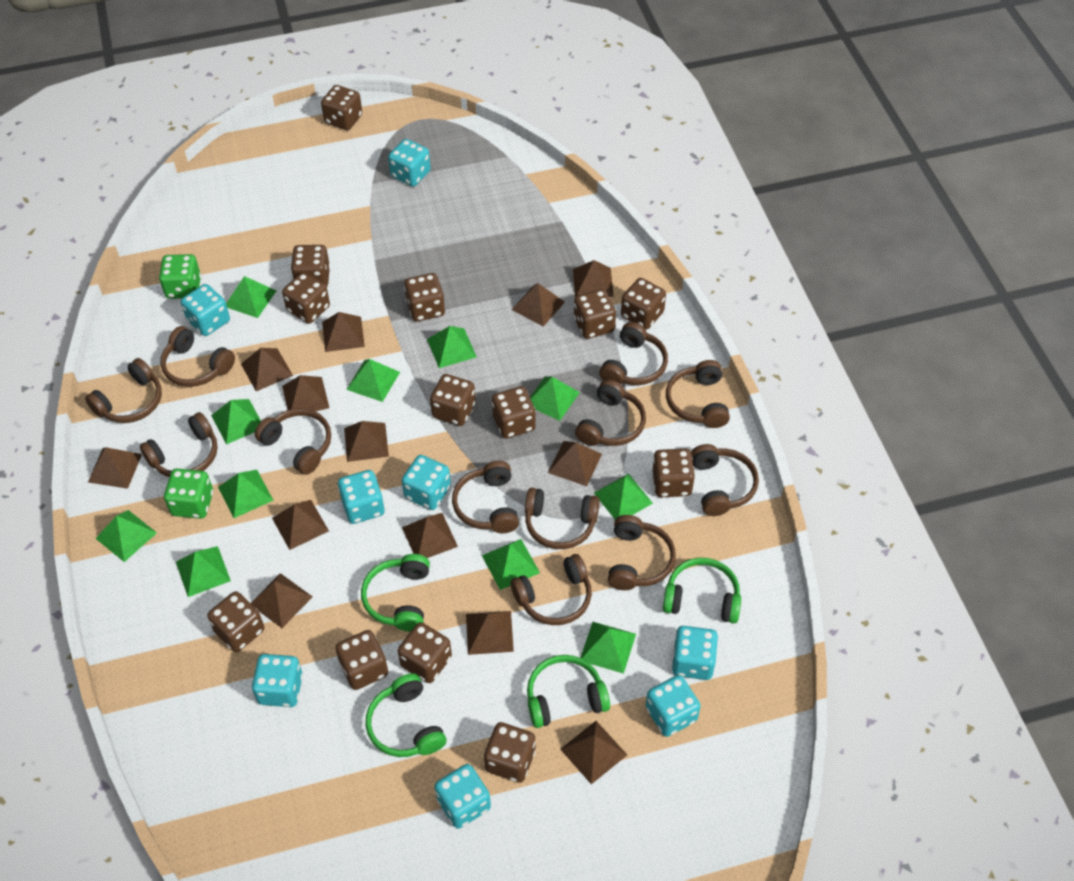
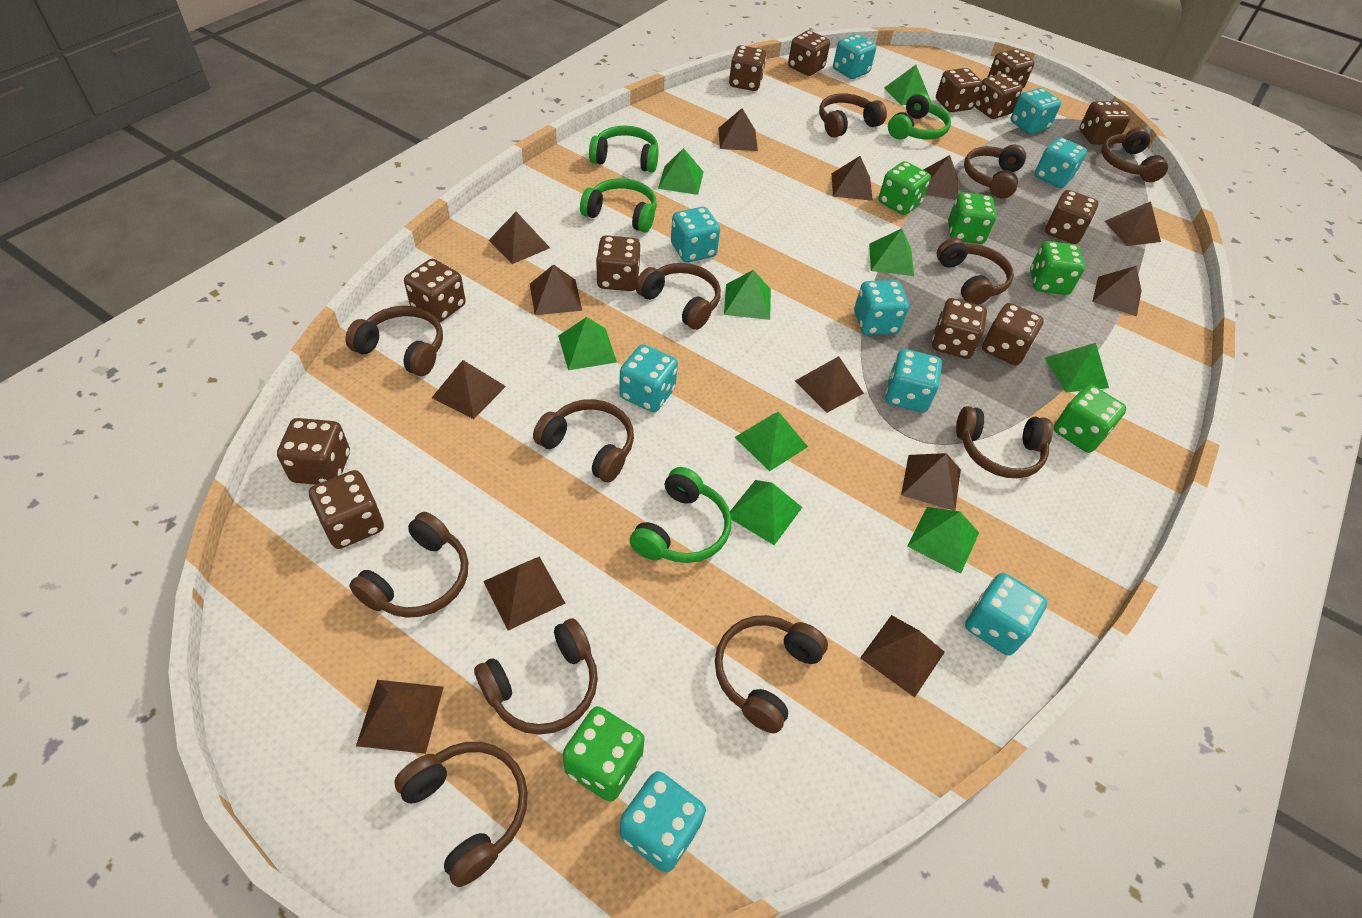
green dice: 2 -> 5
green pyramid: 11 -> 9
turquoise dice: 8 -> 9

